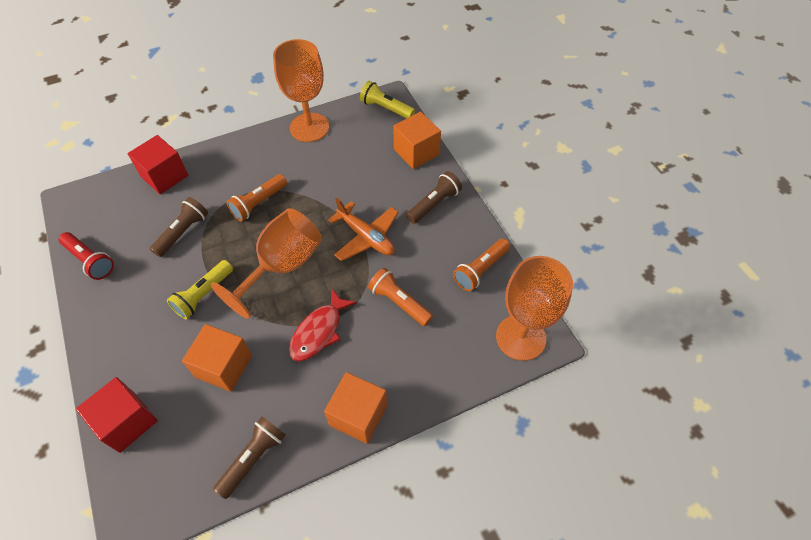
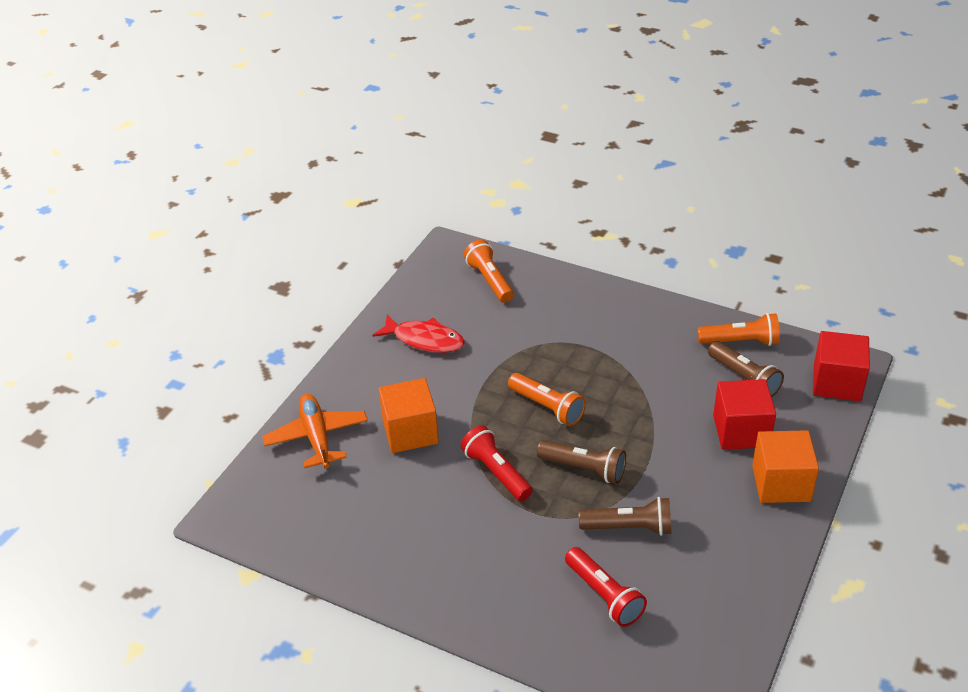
orange cube: 3 -> 2
orange goblet: 3 -> 0
red flashlight: 1 -> 2
yellow flashlight: 2 -> 0

